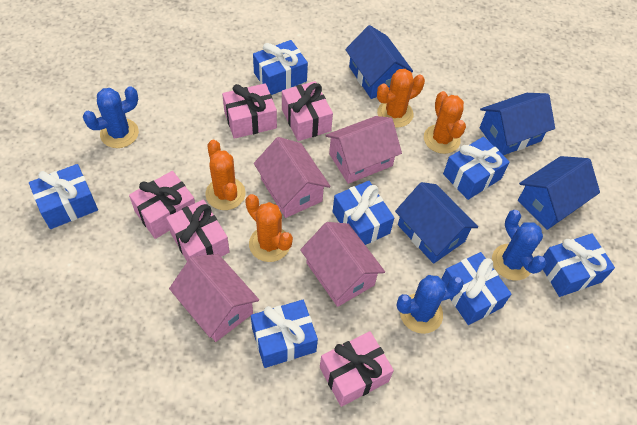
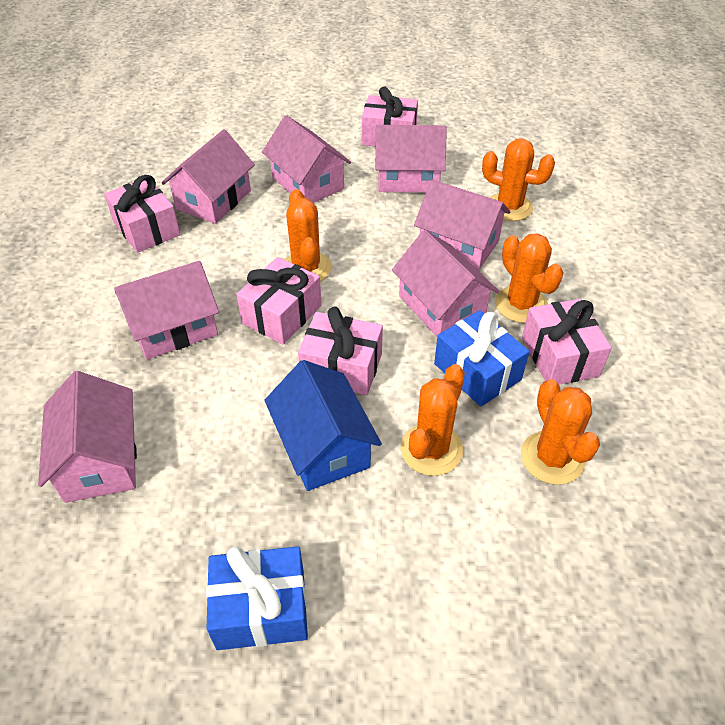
blue cactus: 3 -> 0
blue gift: 7 -> 2
blue house: 4 -> 1
orange cactus: 4 -> 5
pink house: 4 -> 7

